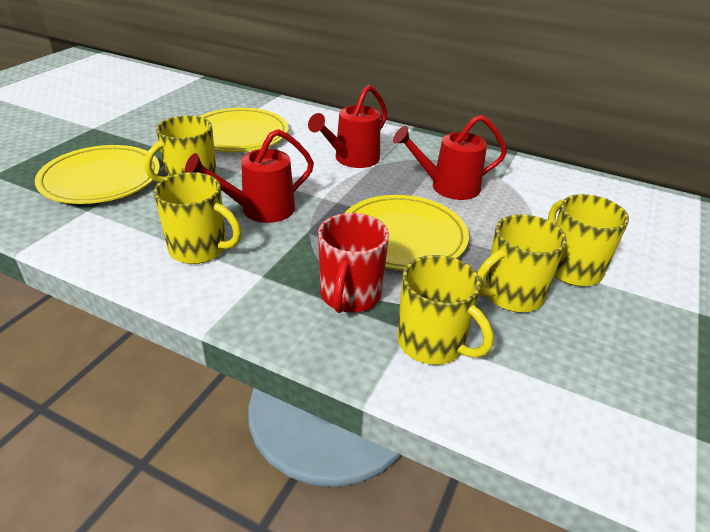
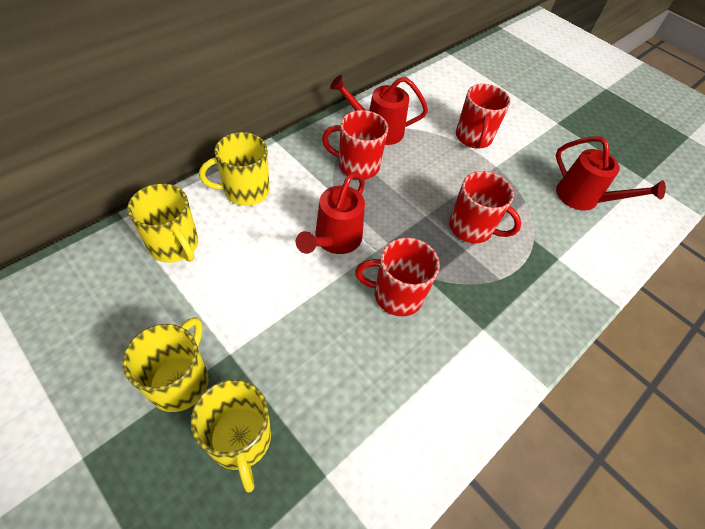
red mug: 1 -> 4
yellow mug: 5 -> 4
yellow plate: 3 -> 0

